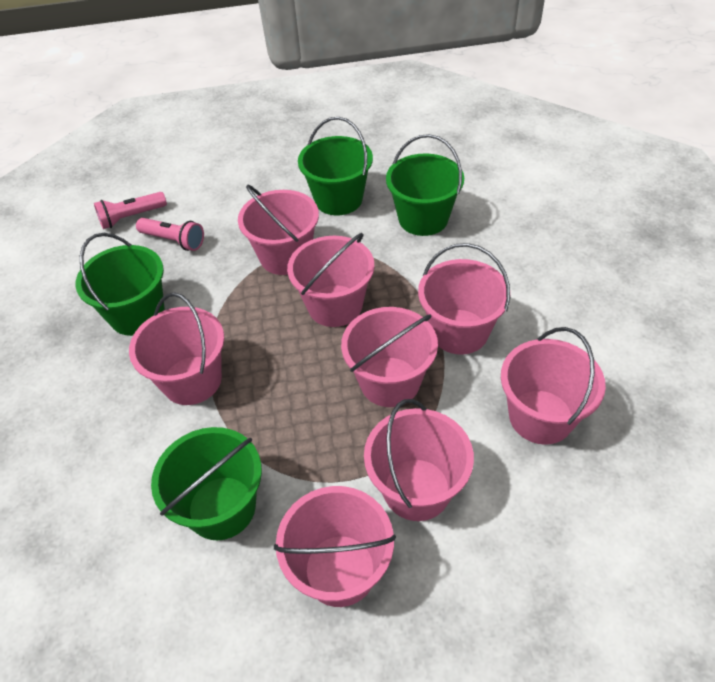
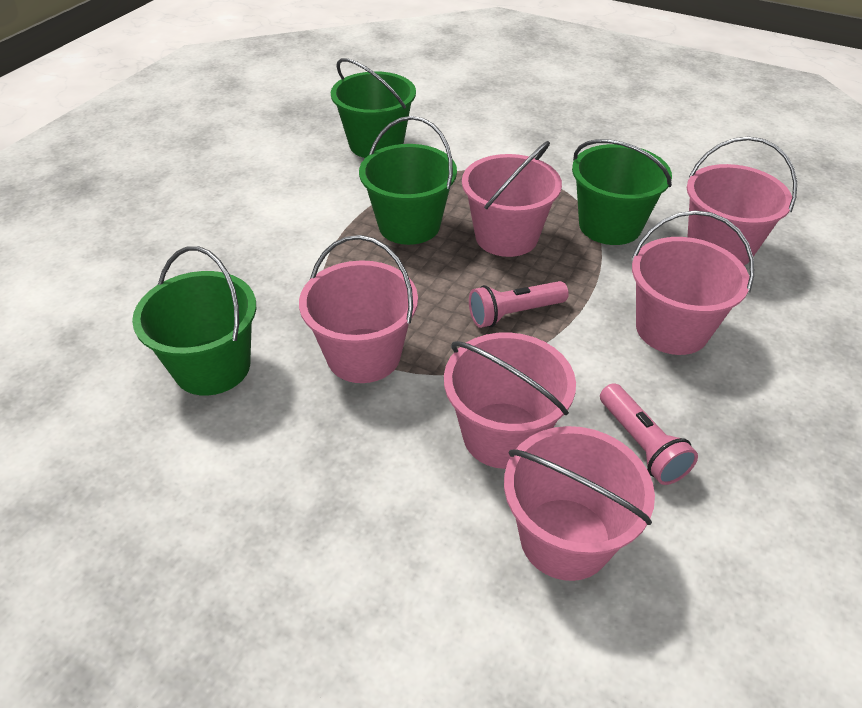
pink bucket: 8 -> 6

